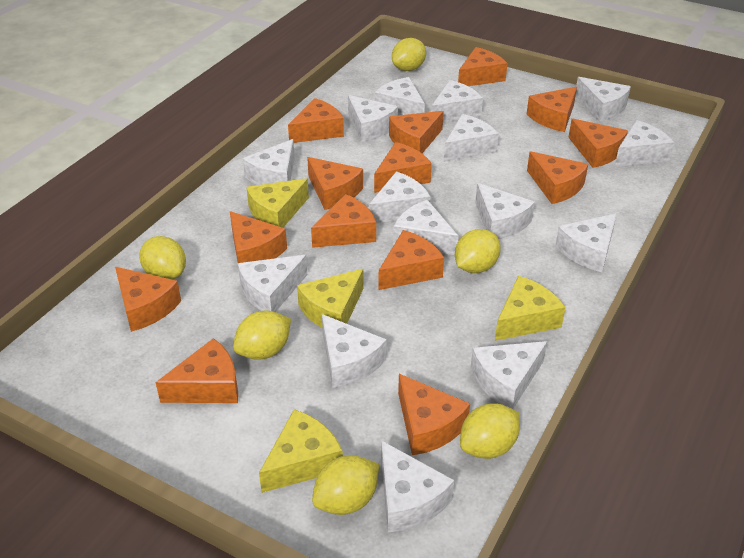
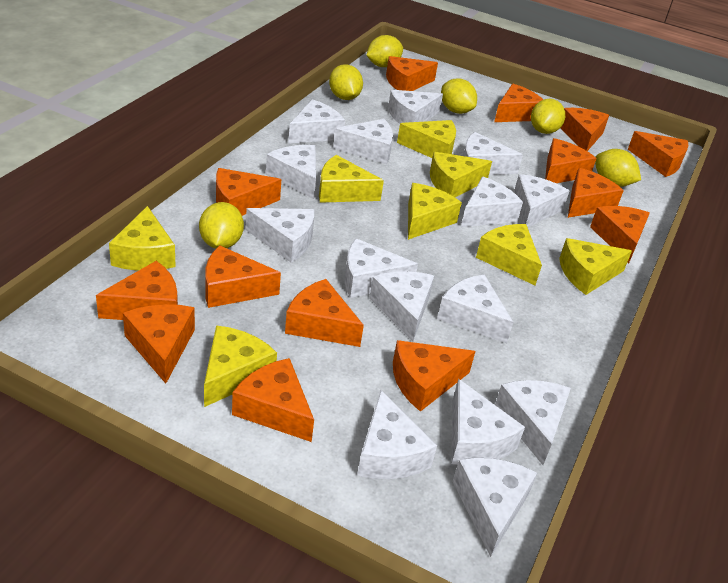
yellow cheese: 4 -> 8

